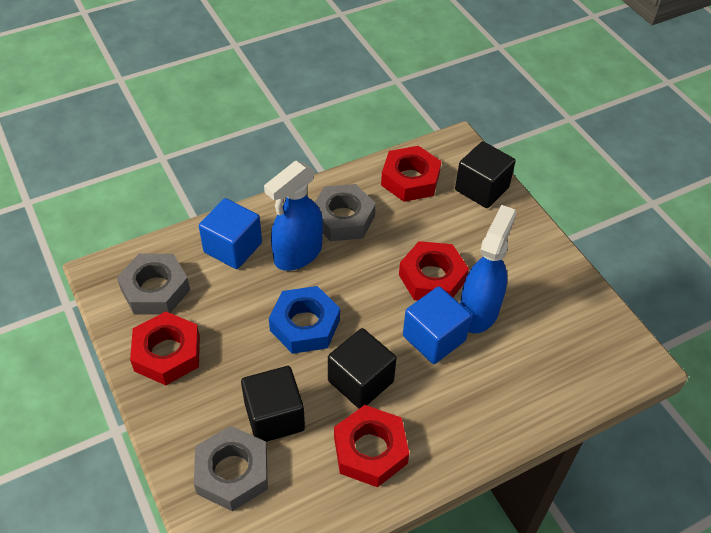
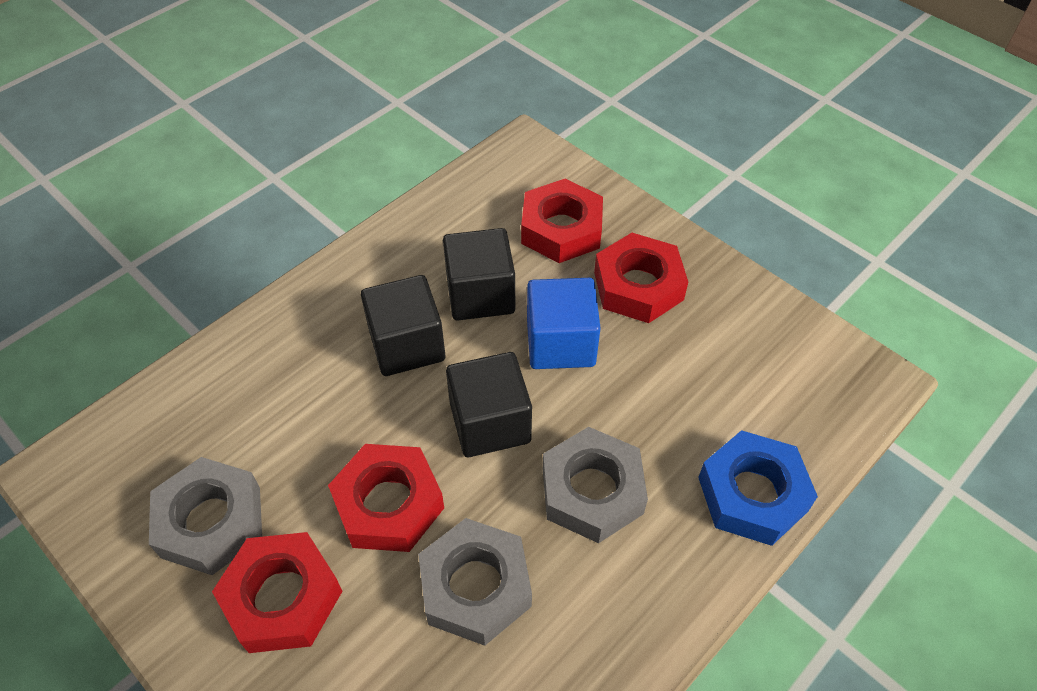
blue cube: 2 -> 1
blue spray bottle: 2 -> 0

